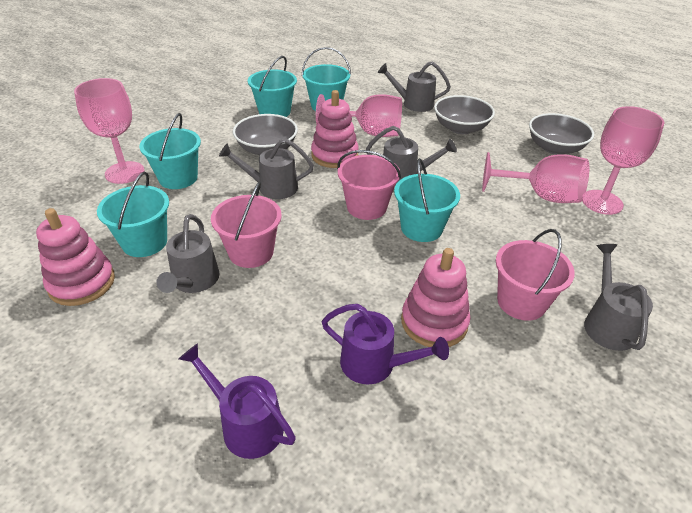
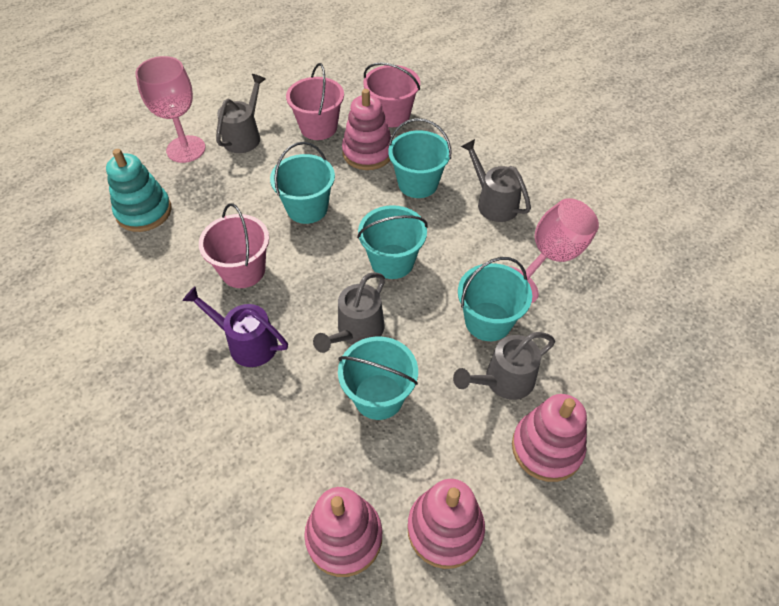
grey bowl: 3 -> 0
grey watering can: 5 -> 4
pink goblet: 4 -> 2
pink stacking toy: 3 -> 4
purple watering can: 2 -> 1
turquoise stacking toy: 0 -> 1

